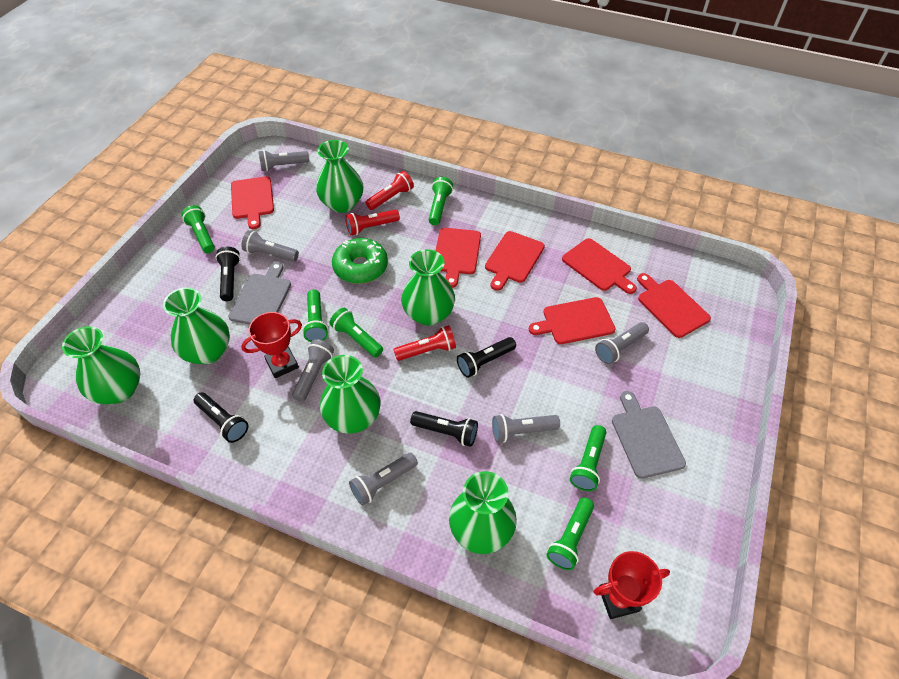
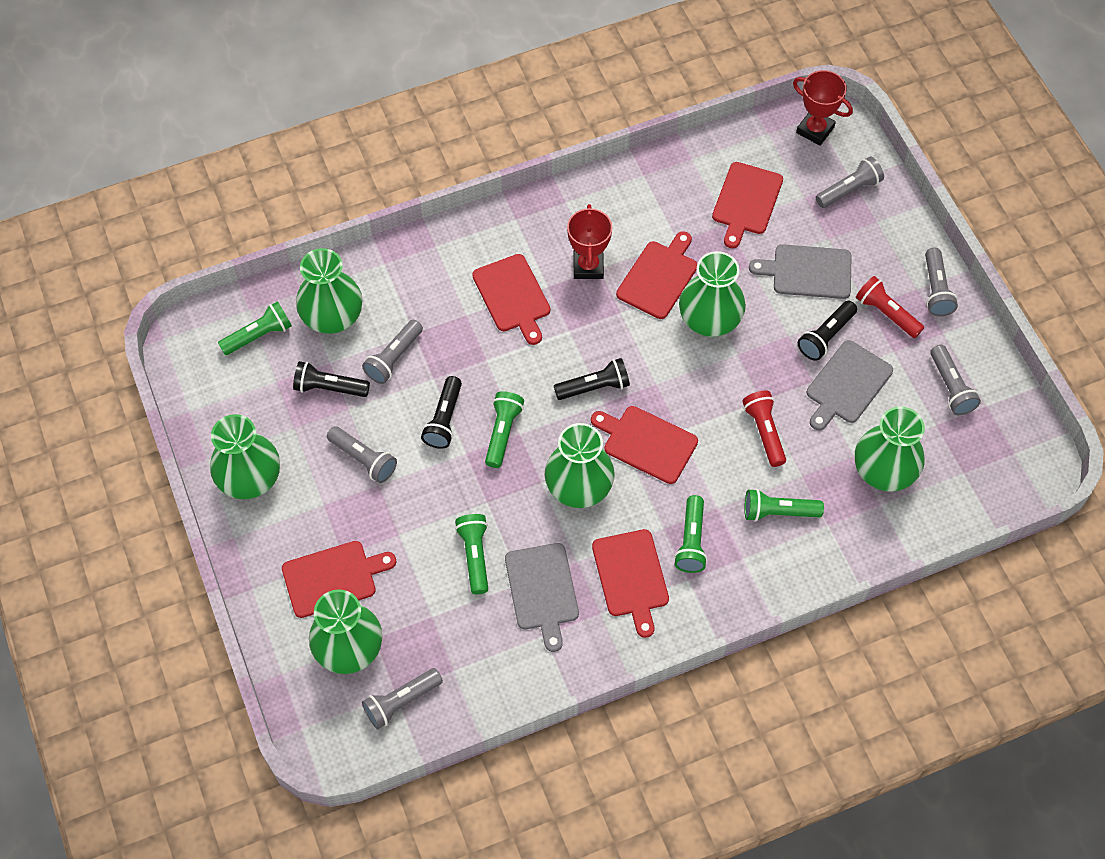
green donut: 1 -> 0
green flashlight: 6 -> 5
grey cutting board: 2 -> 3
red flashlight: 3 -> 2

